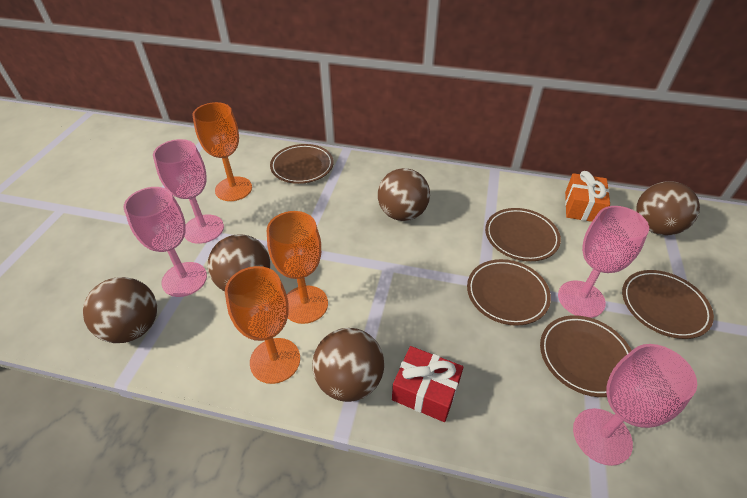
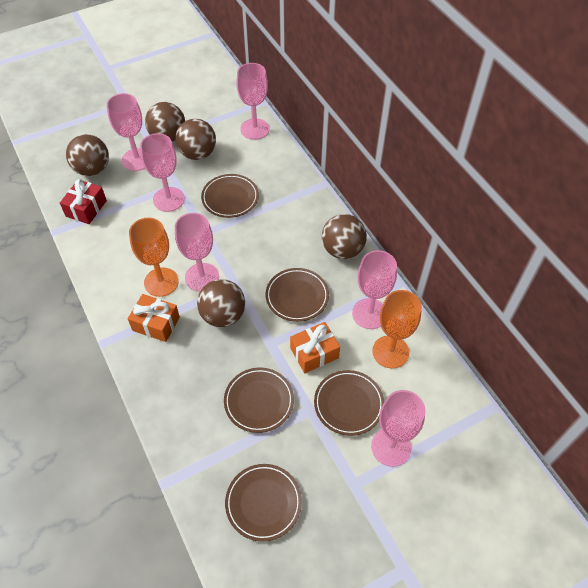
orange gift: 1 -> 2
orange goblet: 3 -> 2
pink goblet: 4 -> 6

